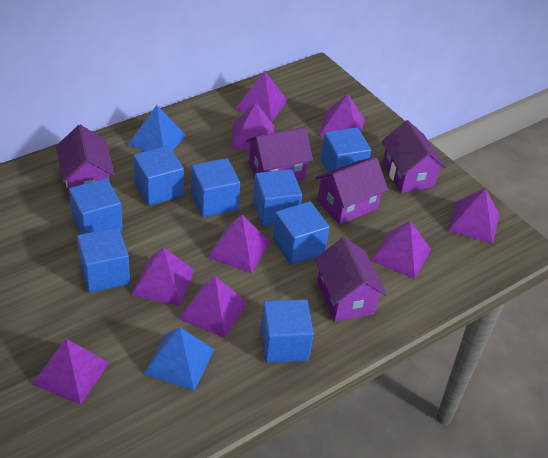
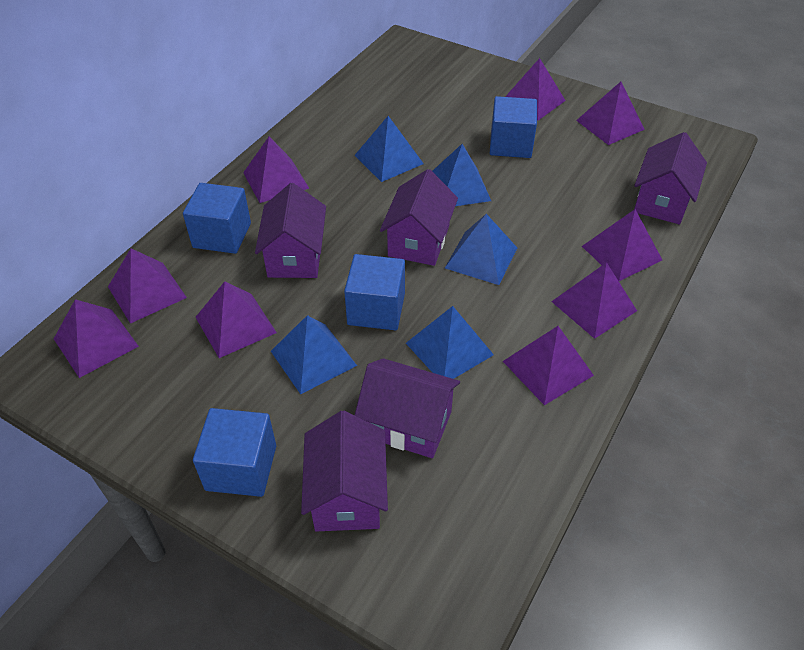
blue cube: 8 -> 4
blue pyramid: 2 -> 5

